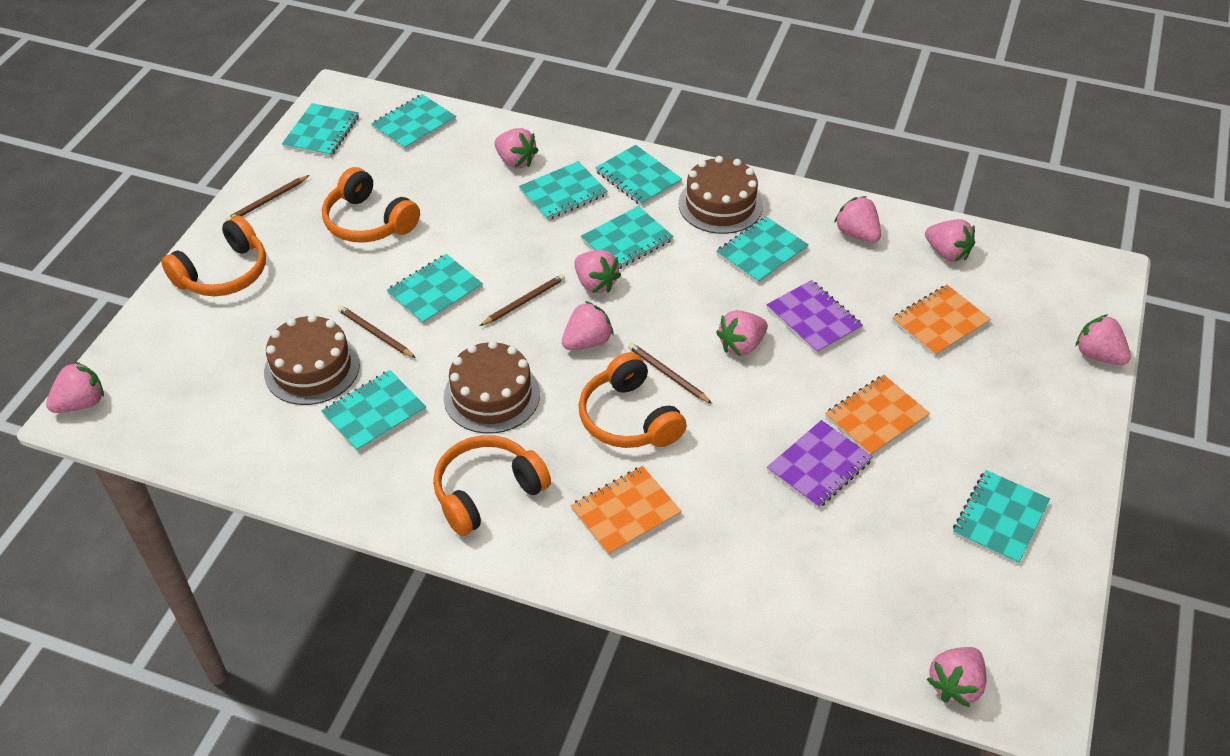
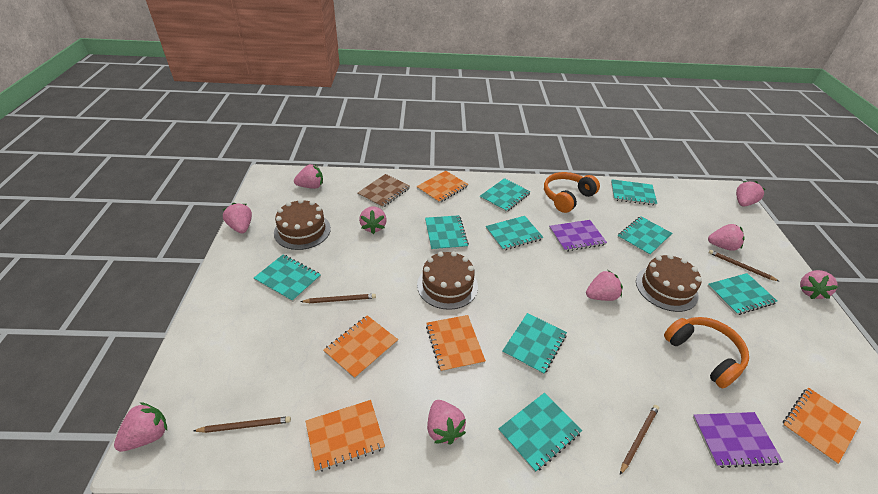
brown notebook: 0 -> 1
orange headphones: 4 -> 2
orange notebook: 3 -> 5

